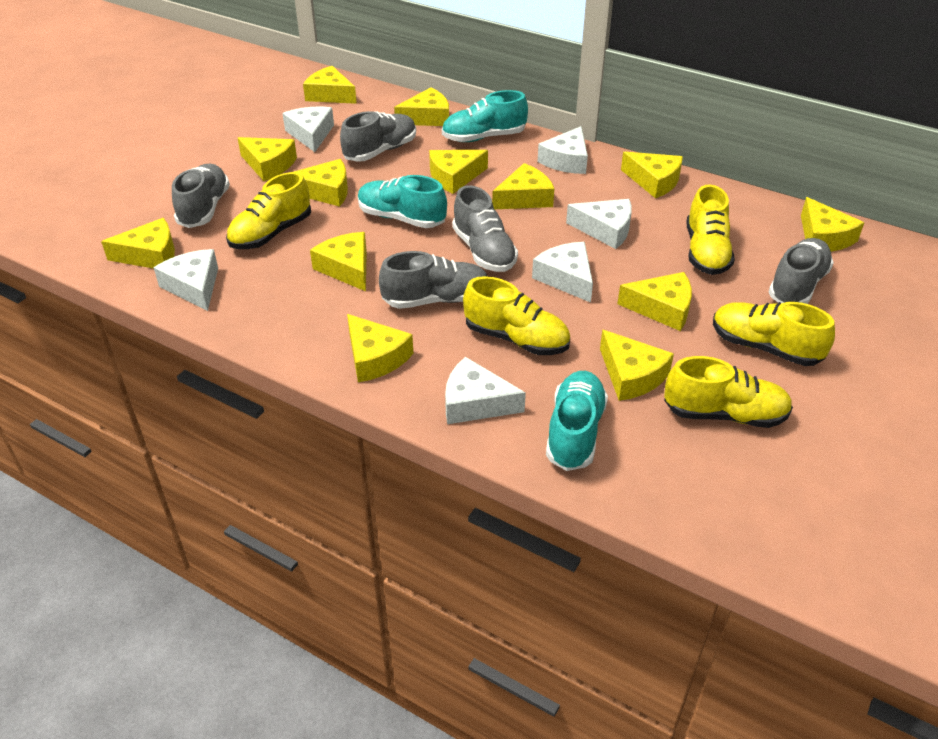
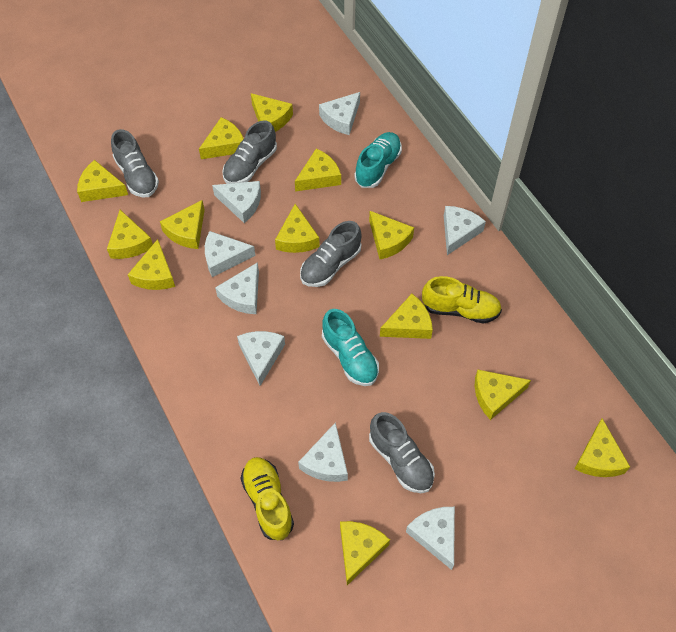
grey shoe: 5 -> 4
turquoise shoe: 3 -> 2
white cheese: 6 -> 8
yellow shoe: 5 -> 2

